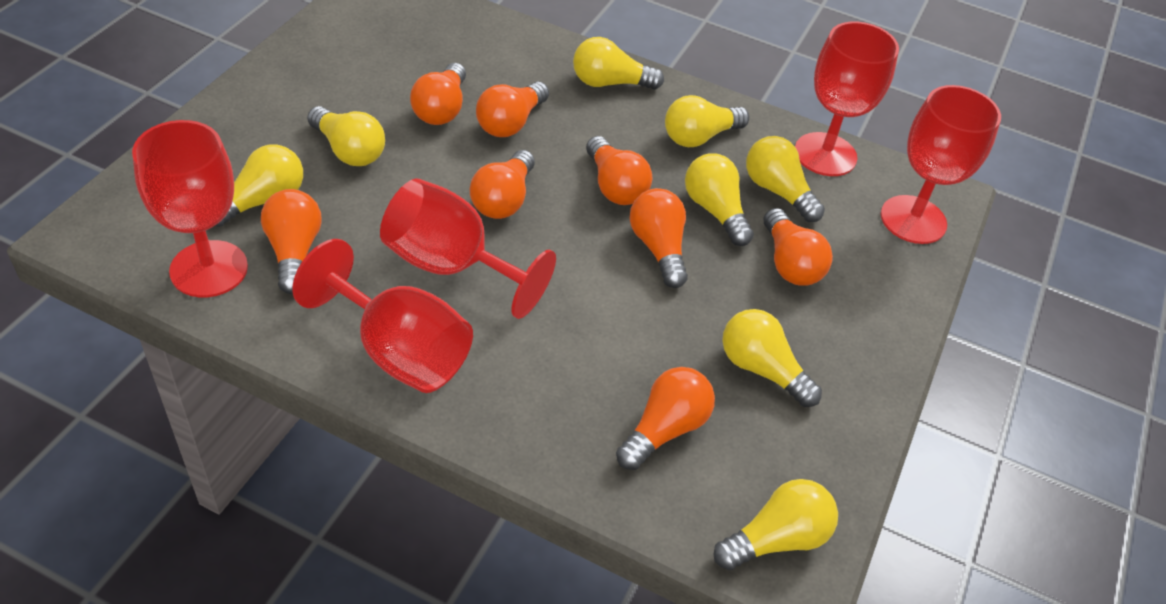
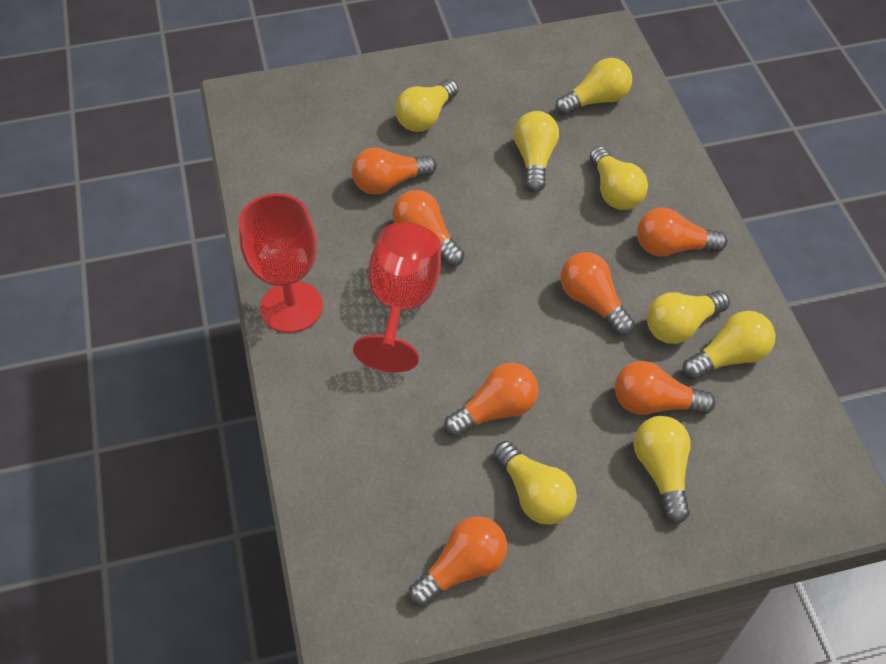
orange light bulb: 8 -> 7
red goblet: 5 -> 2

